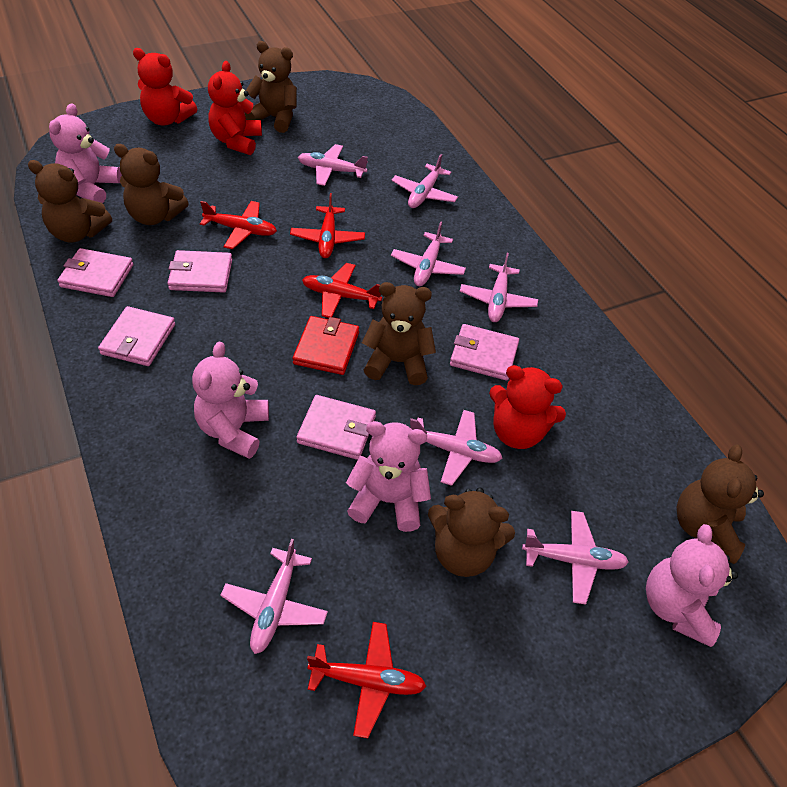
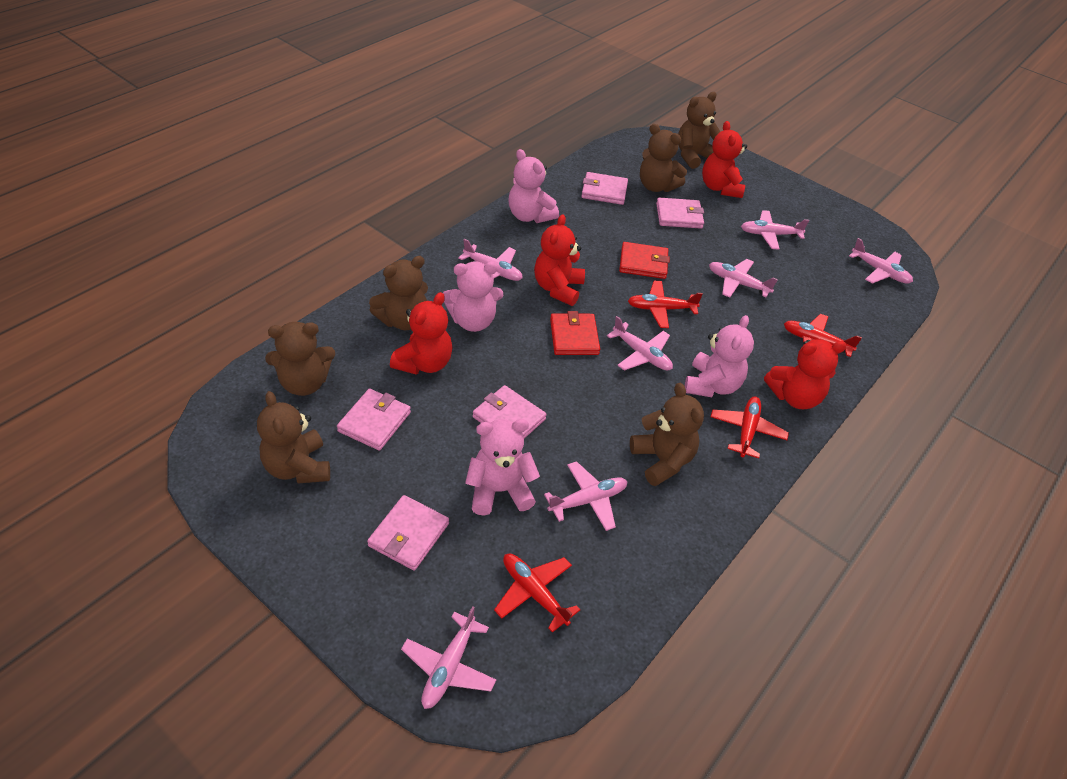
red teddy bear: 3 -> 4
red wallet: 1 -> 2

